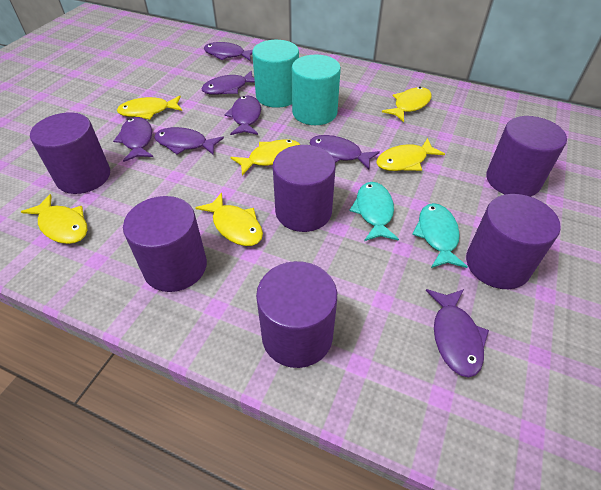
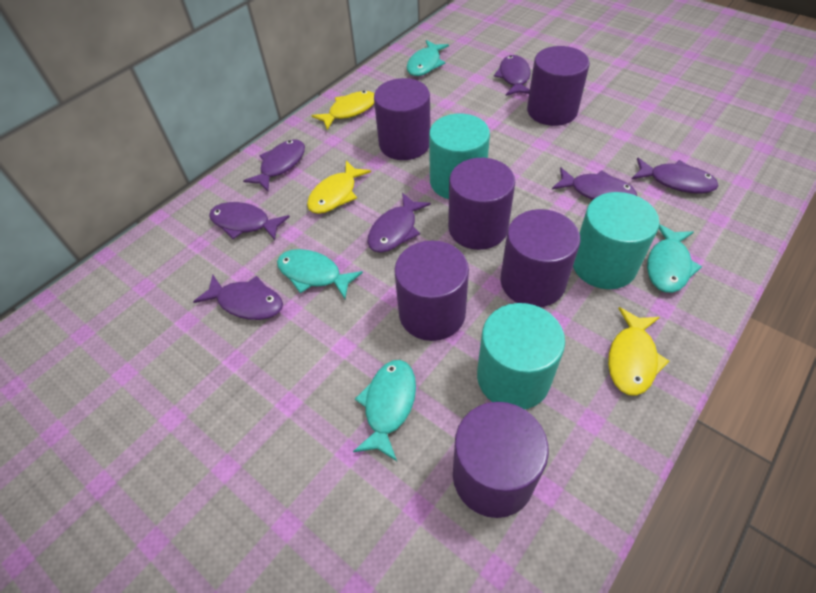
turquoise cylinder: 2 -> 3
turquoise fish: 2 -> 4
yellow fish: 6 -> 3

